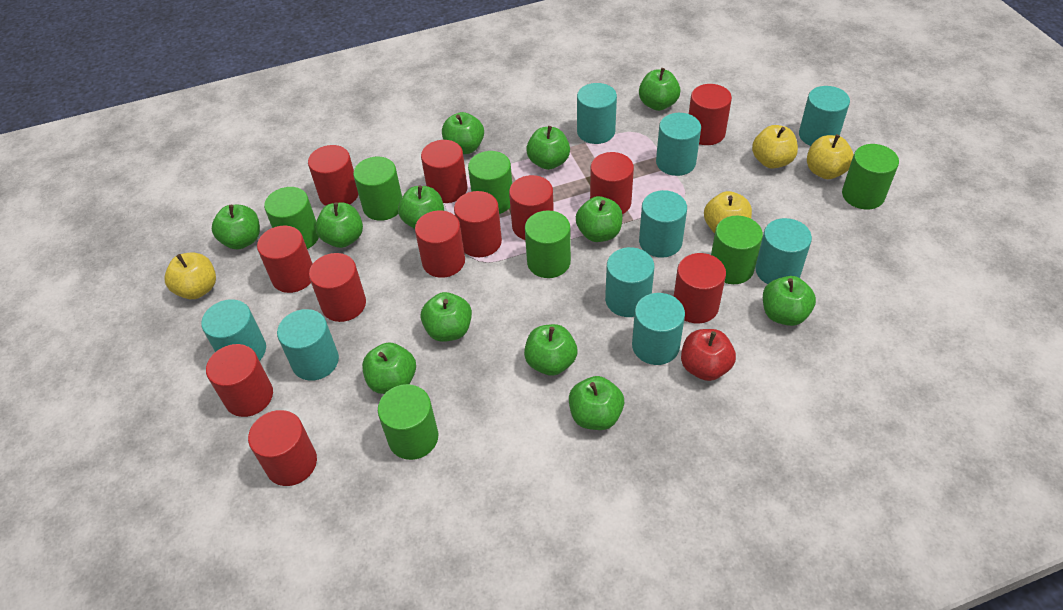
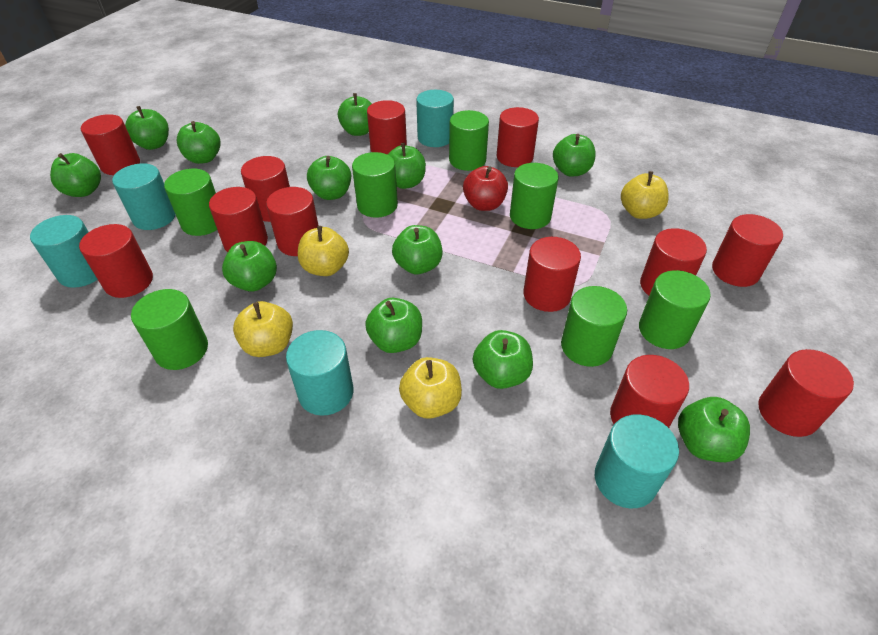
turquoise cylinder: 9 -> 5

